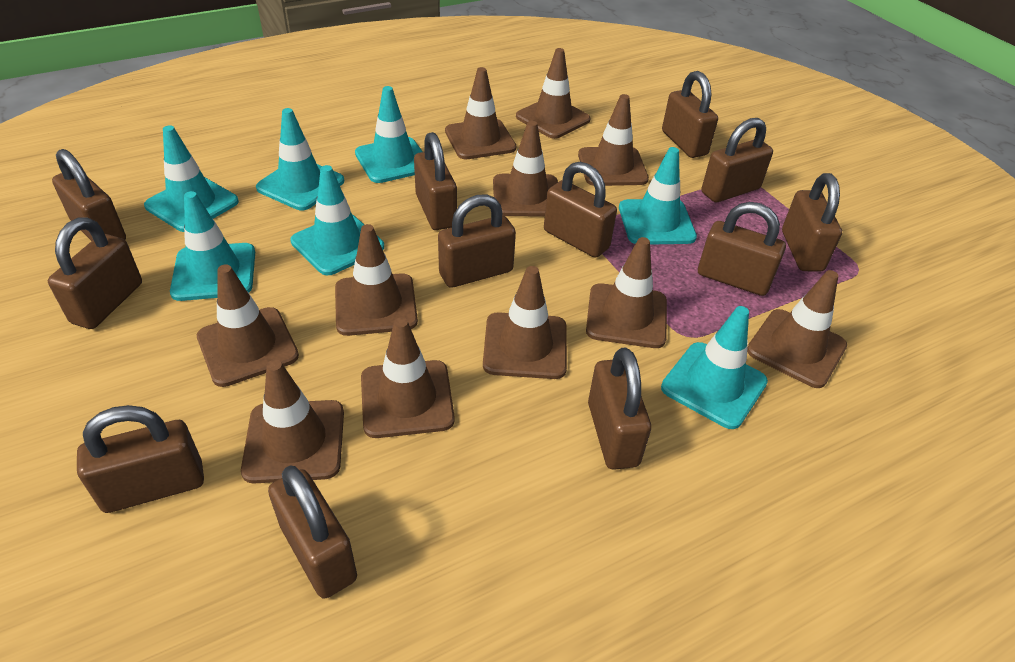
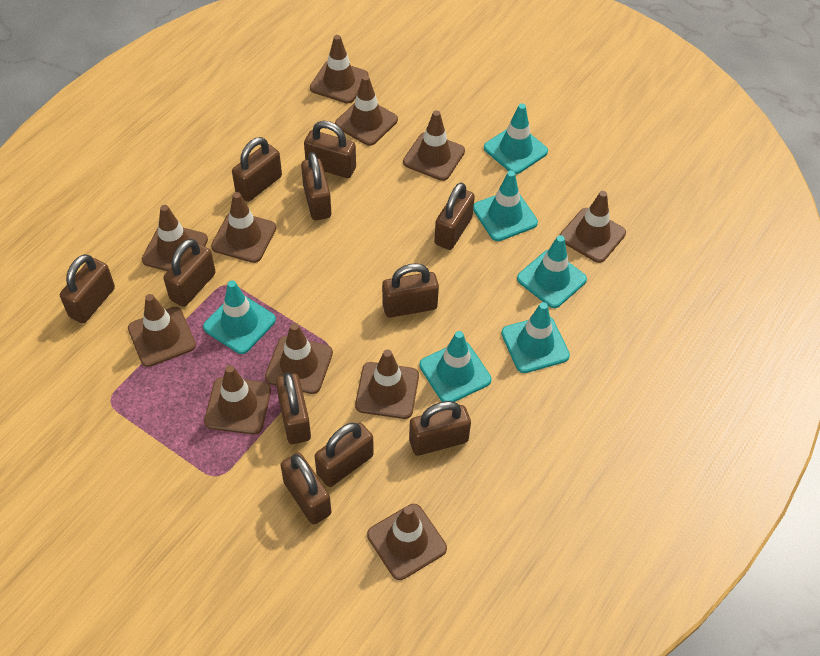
brown padlock: 12 -> 11
turquoise traffic cone: 7 -> 6

